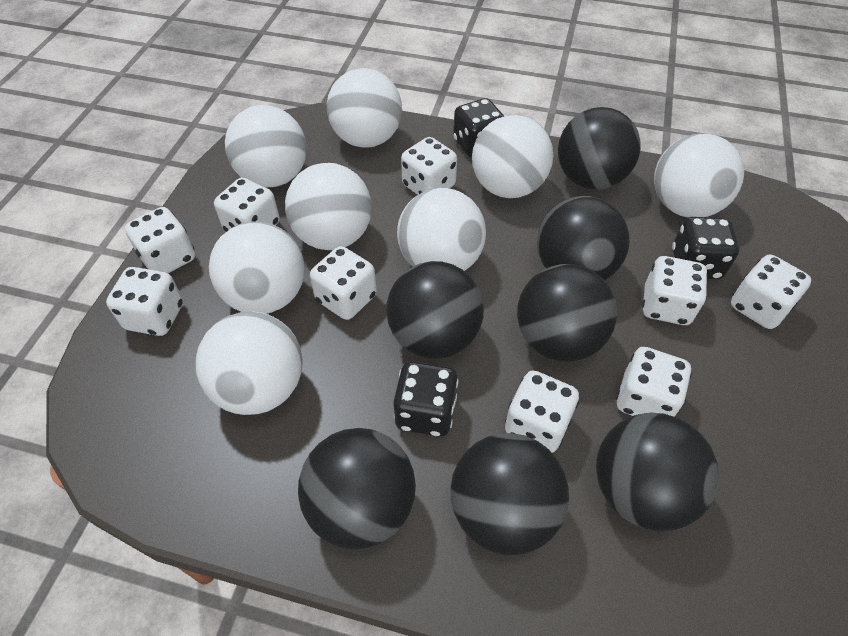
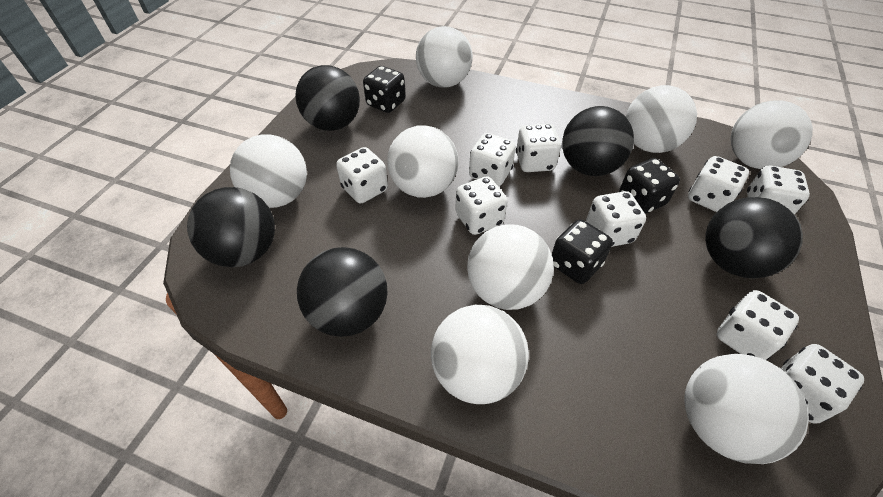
black ball: 7 -> 5

